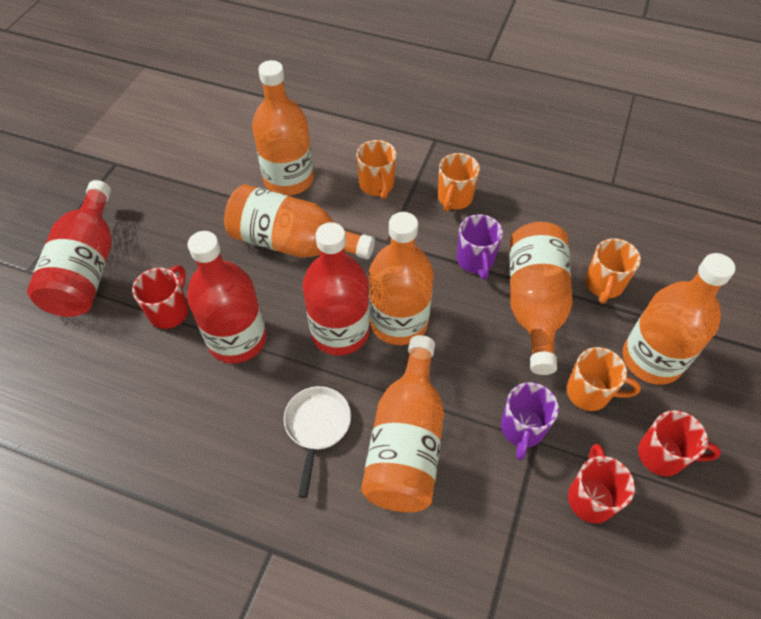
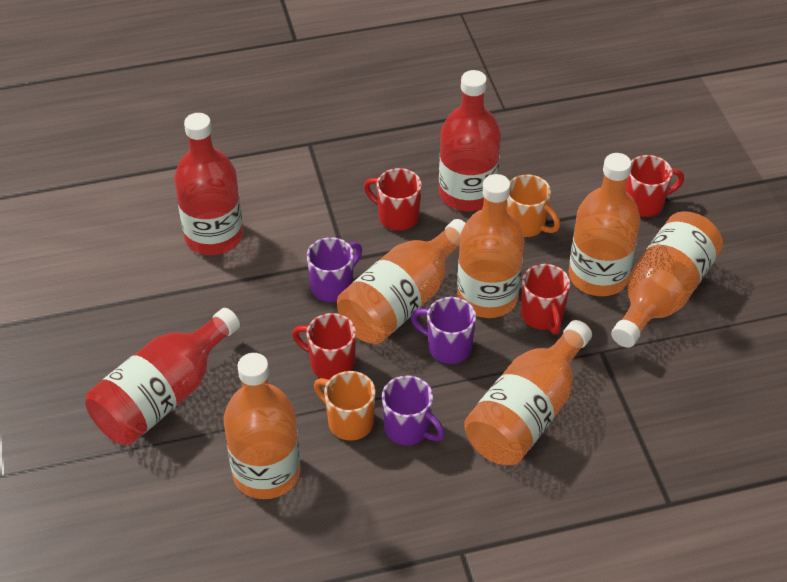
orange mug: 4 -> 2
purple mug: 2 -> 3
red mug: 3 -> 4
white pan: 1 -> 0

